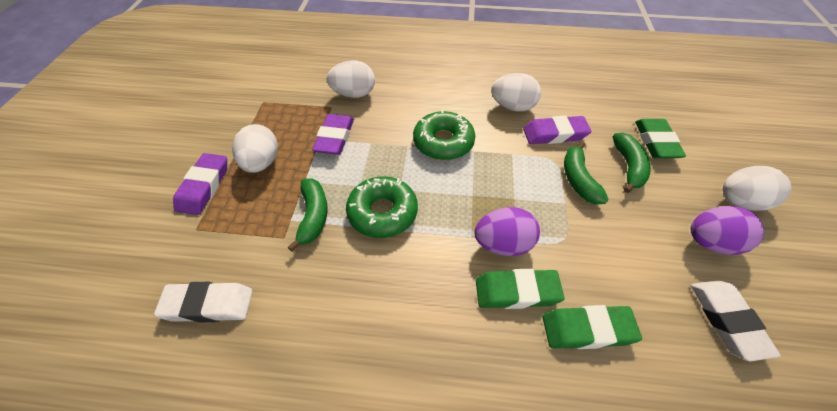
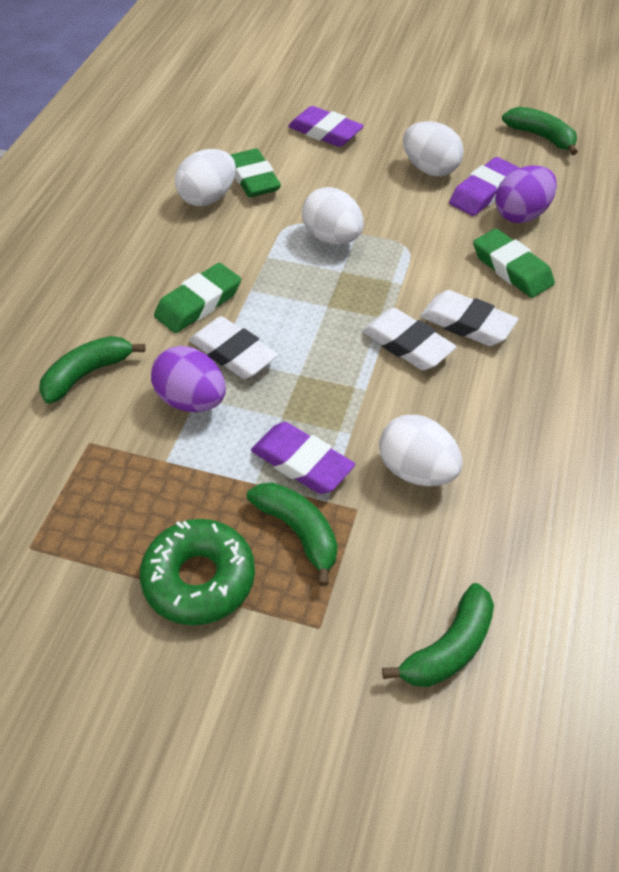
green banana: 3 -> 4
green donut: 2 -> 1
white eraser: 2 -> 3

